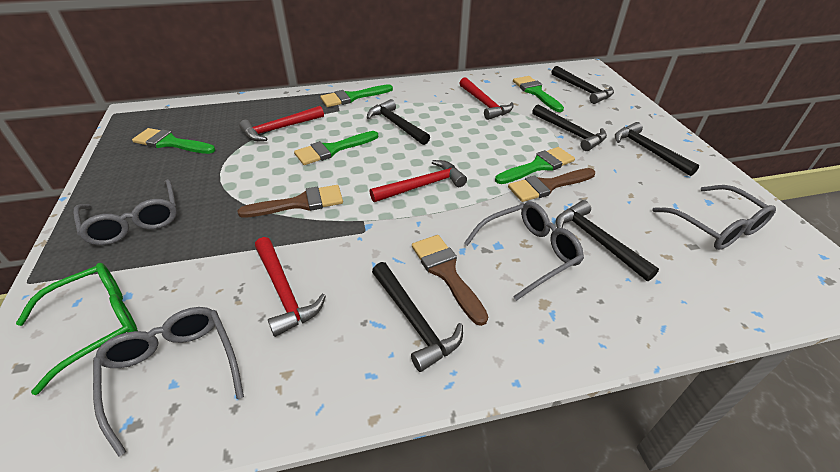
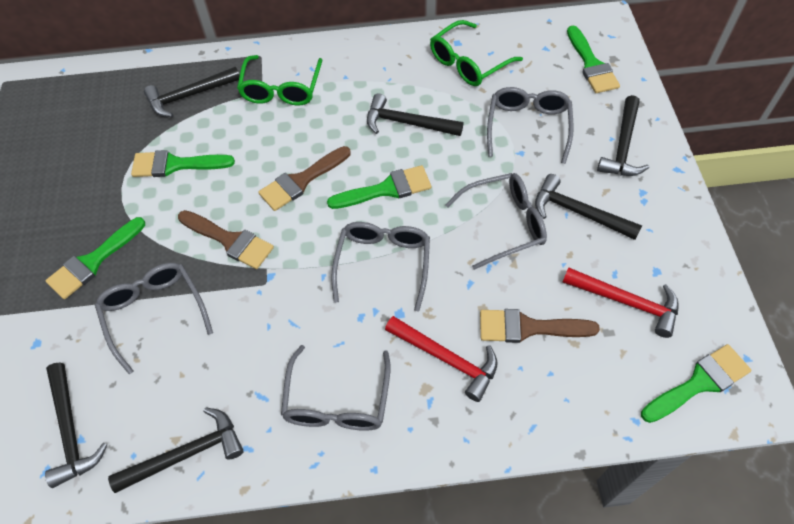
green glasses: 1 -> 2
grey glasses: 4 -> 5
red hammer: 4 -> 2

